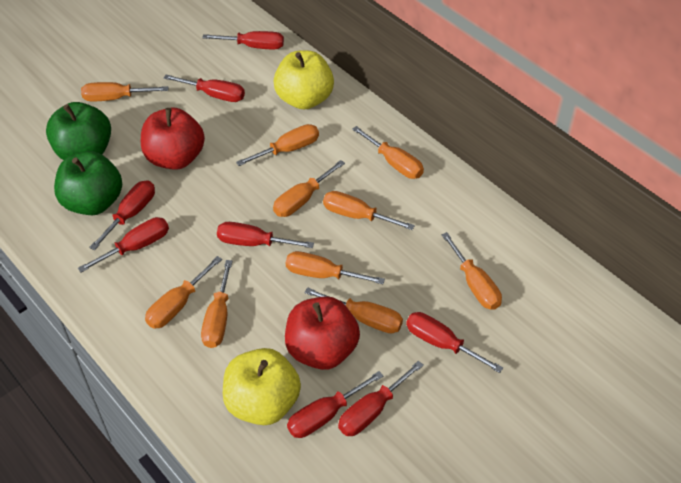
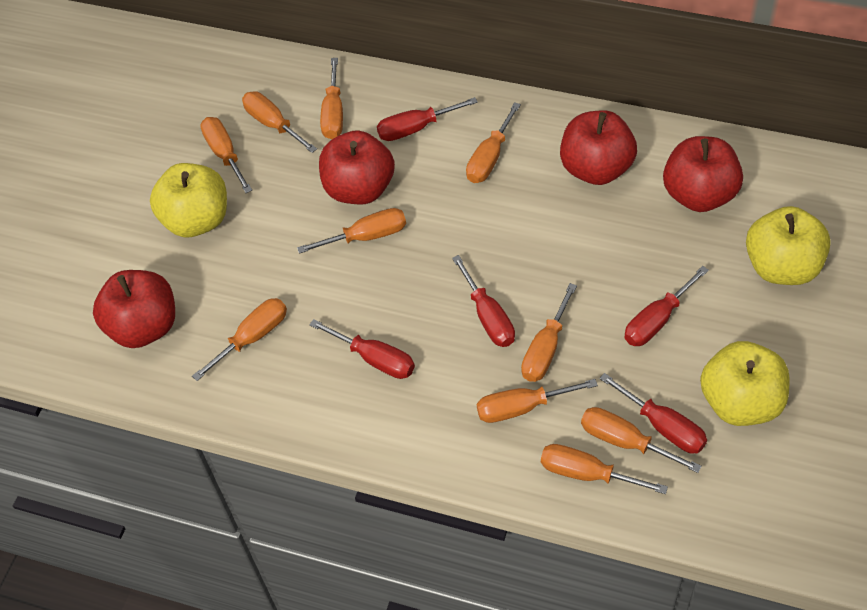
green apple: 2 -> 0
red apple: 2 -> 4
red screwdriver: 8 -> 5
yellow apple: 2 -> 3

